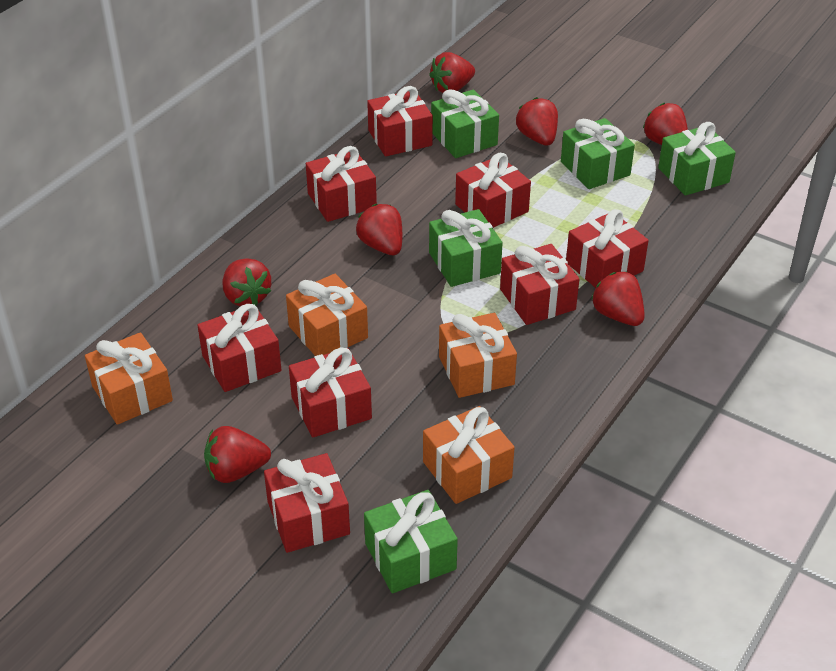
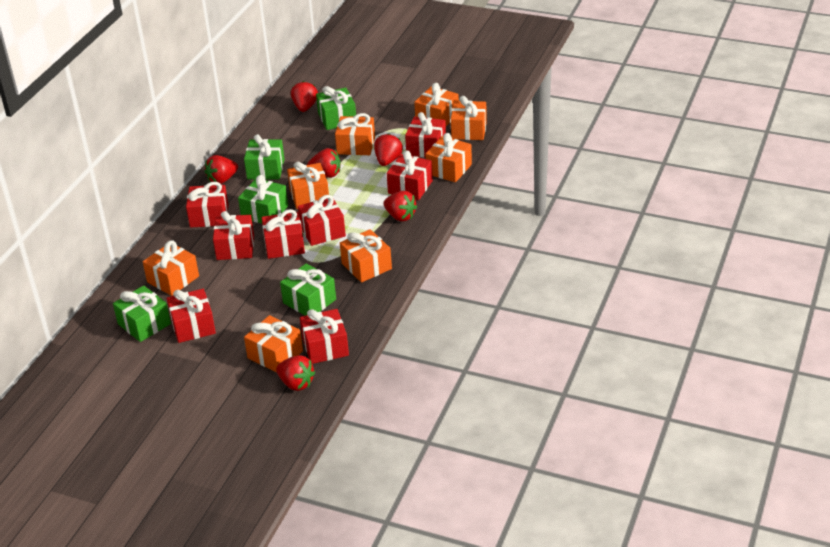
orange gift: 4 -> 8
red strawberry: 7 -> 6

